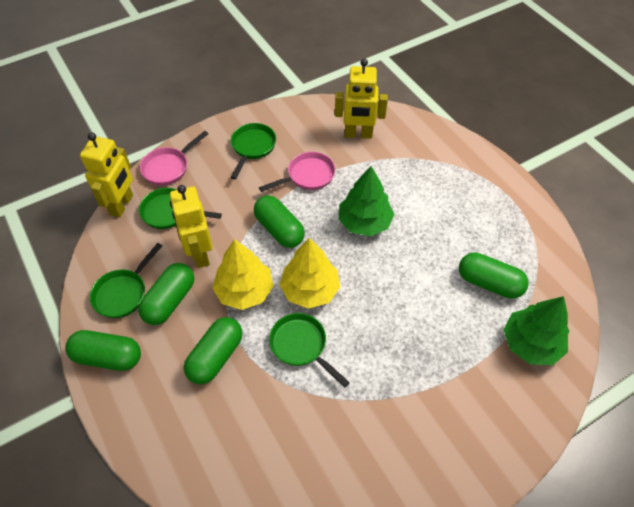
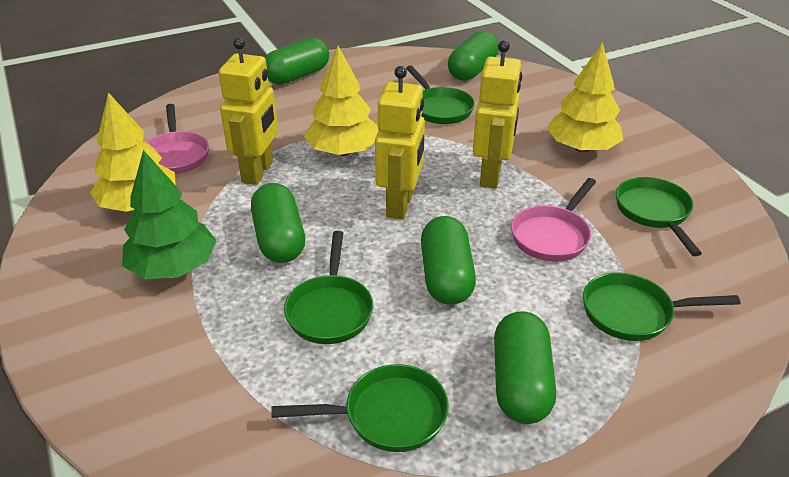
green pan: 4 -> 5
green tree: 2 -> 1
yellow tree: 2 -> 3

